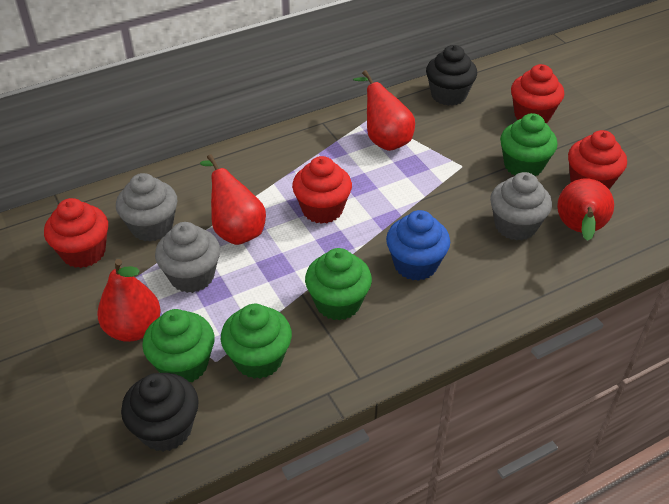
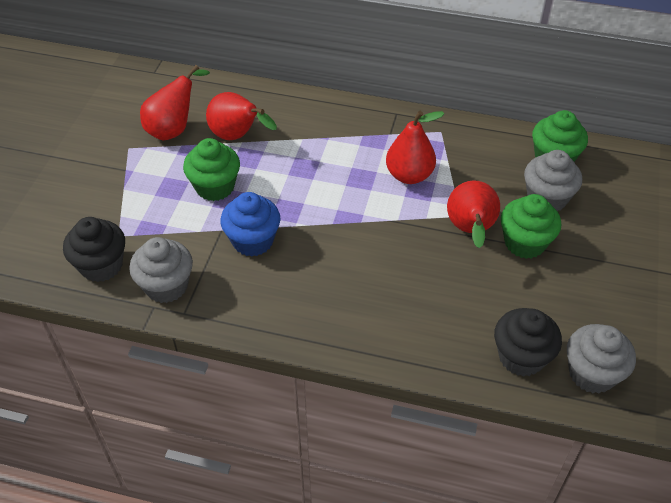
green cupcake: 4 -> 3
red cupcake: 4 -> 0

